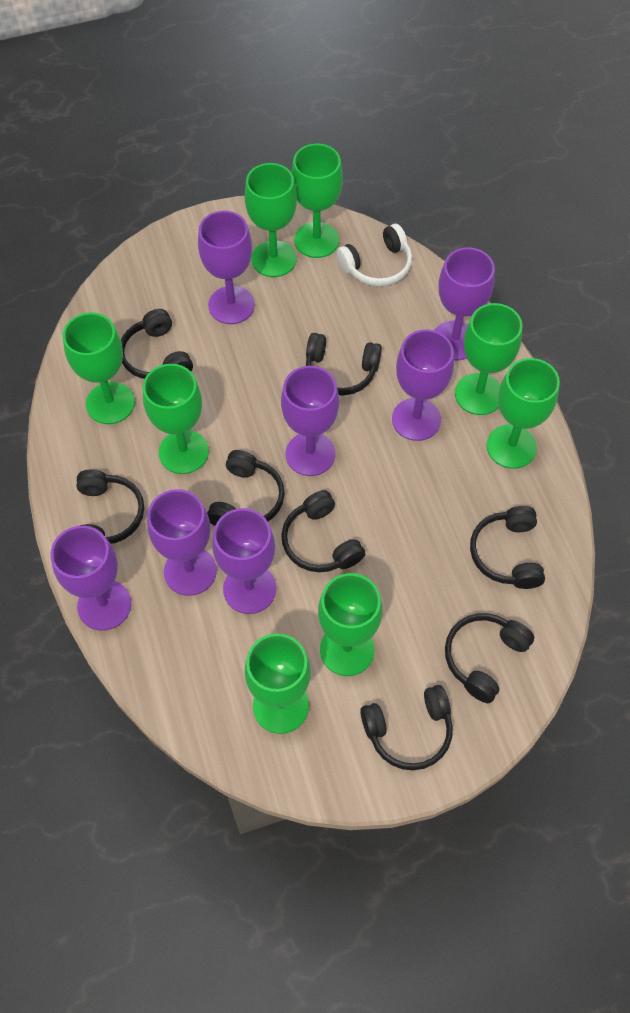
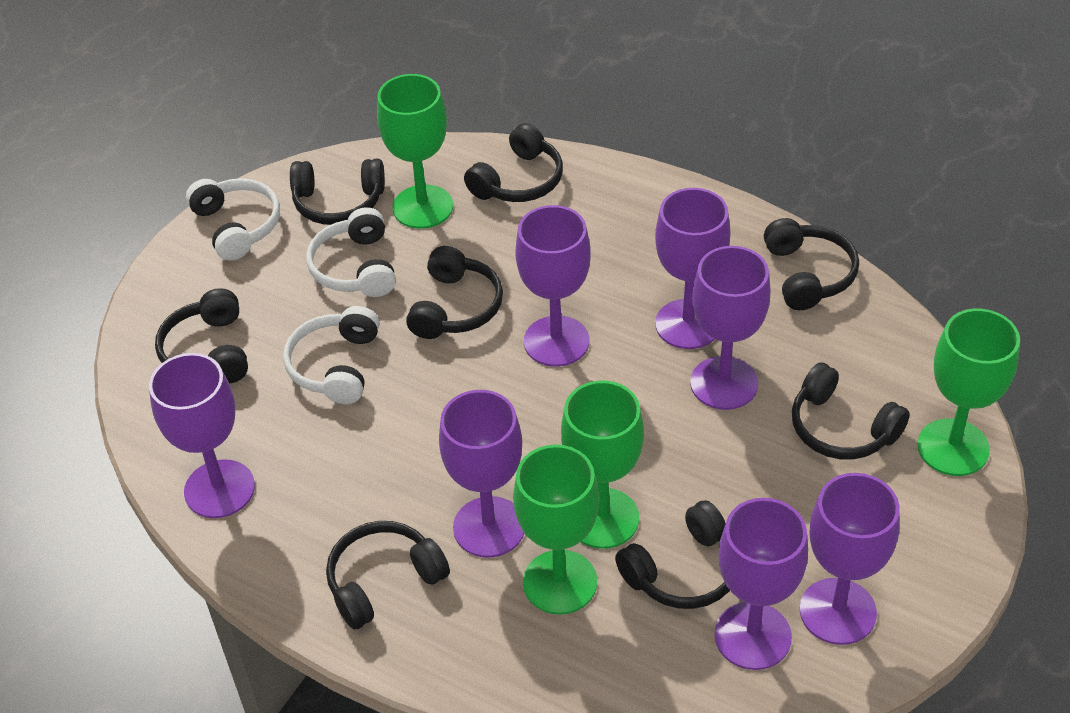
green goblet: 8 -> 4
white headphones: 1 -> 3

